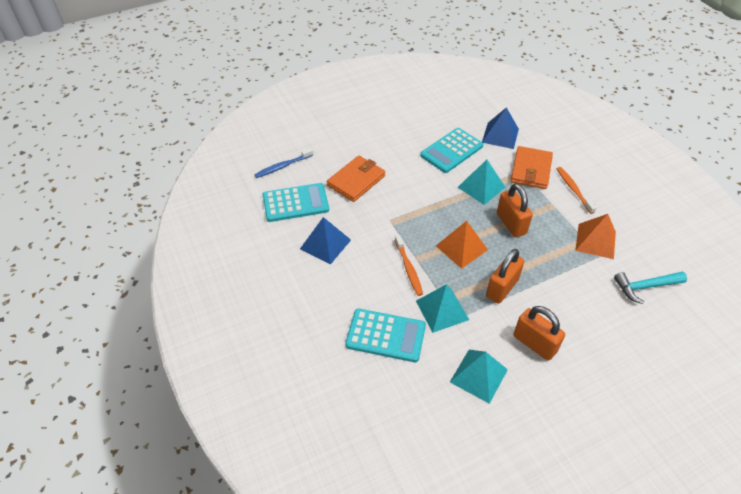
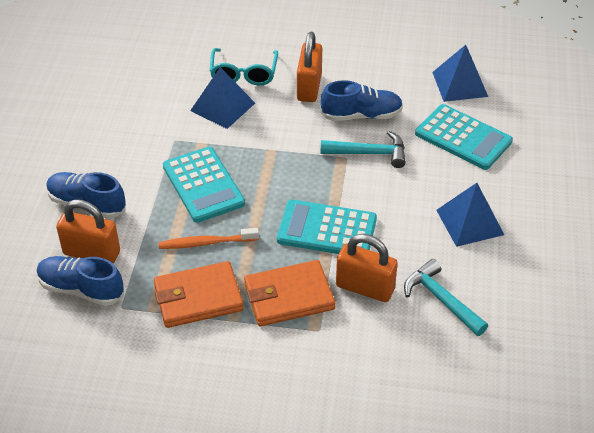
blue pyramid: 2 -> 3
blue shoe: 0 -> 3
blue toothbrush: 1 -> 0
orange pyramid: 2 -> 0
orange toothbrush: 2 -> 1
turquoise glasses: 0 -> 1
turquoise hammer: 1 -> 2
turquoise pyramid: 3 -> 0

